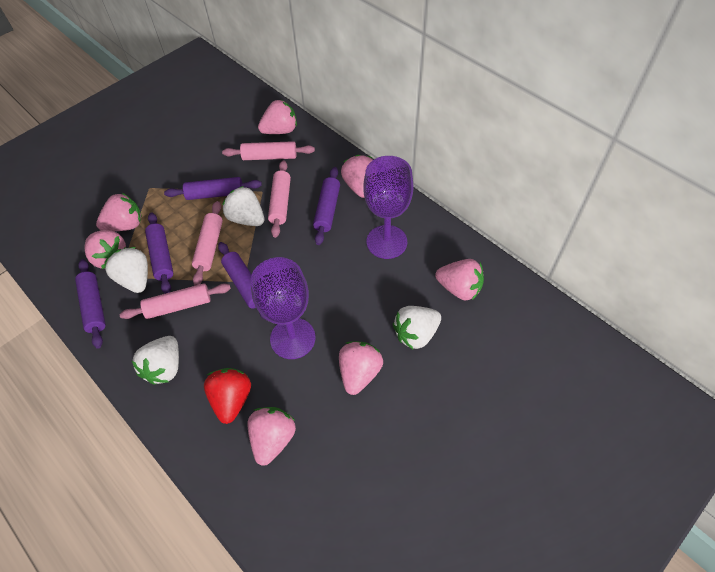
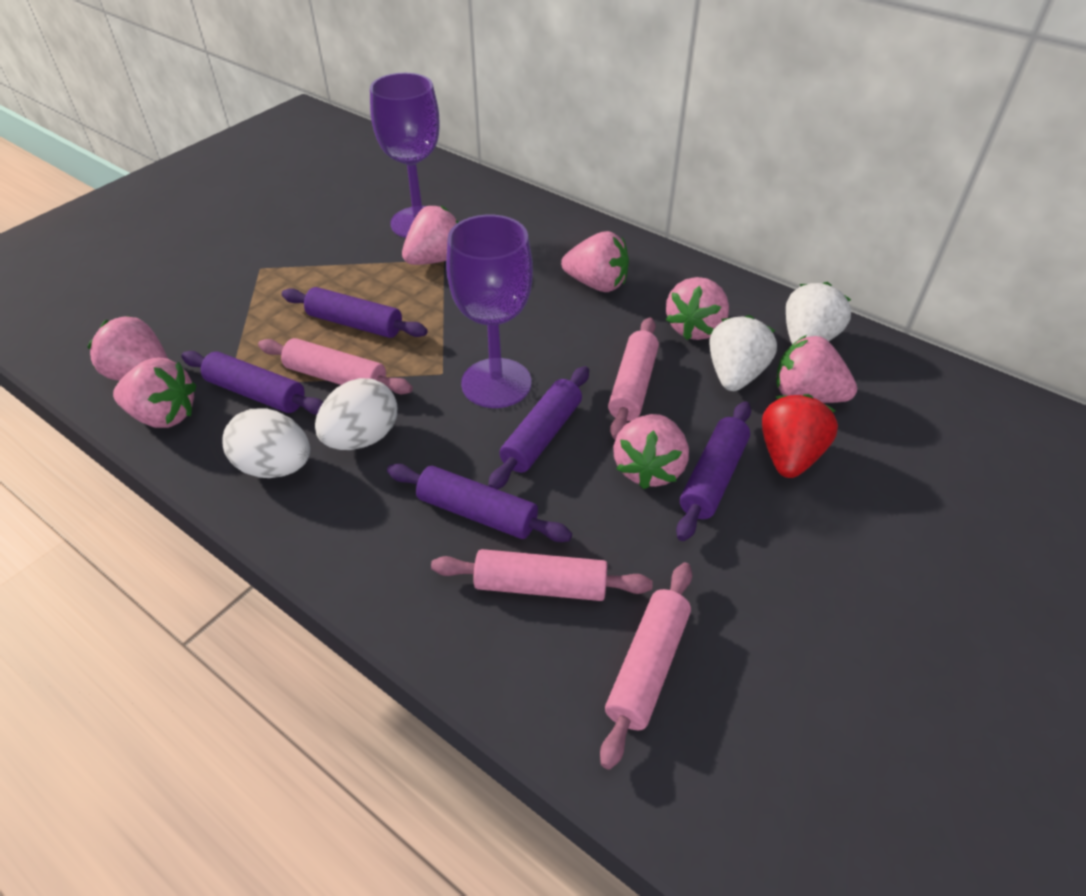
white egg: 0 -> 2
white strawberry: 4 -> 2

